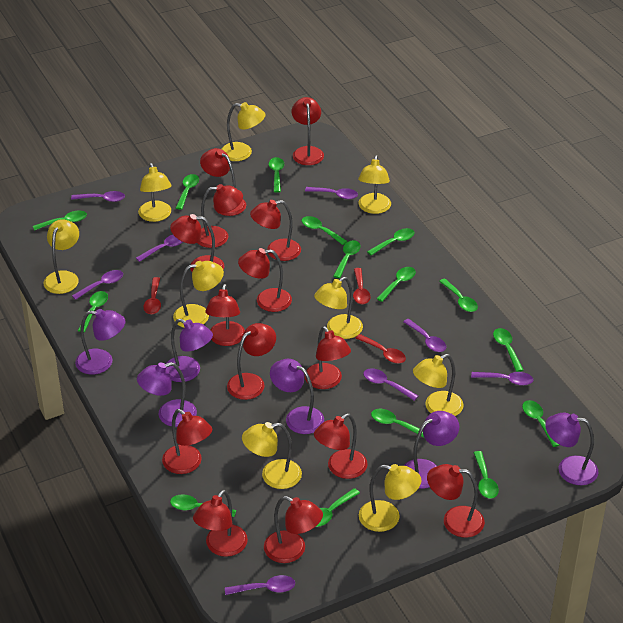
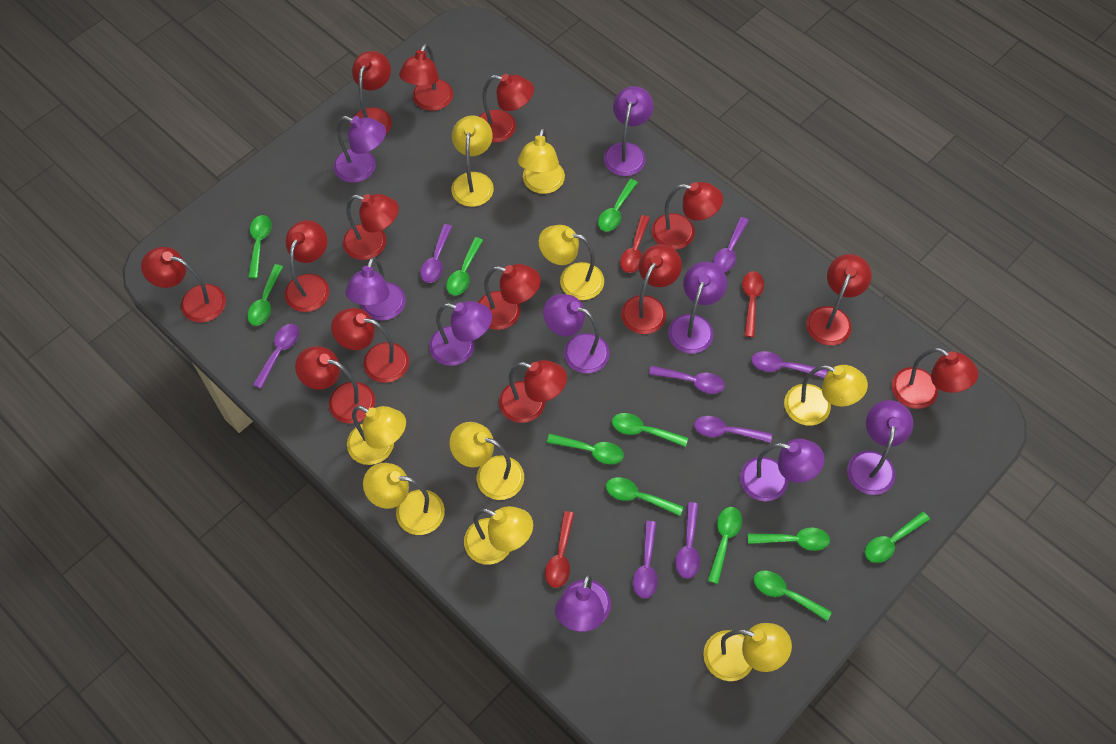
green spoon: 15 -> 11
purple lamp: 6 -> 9

